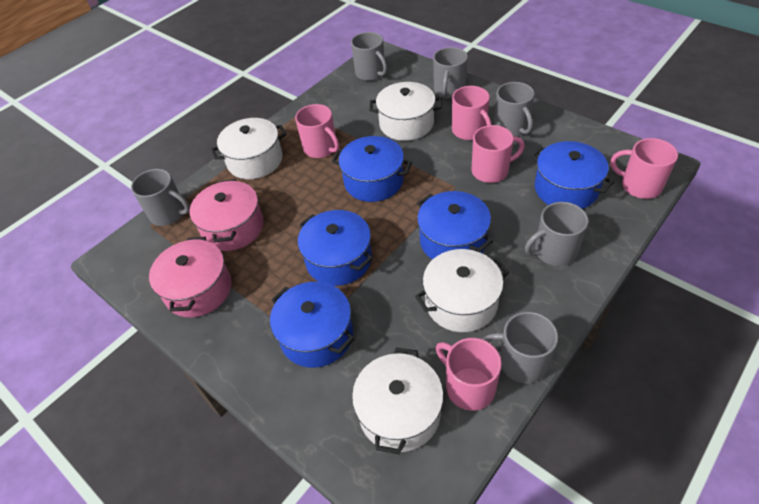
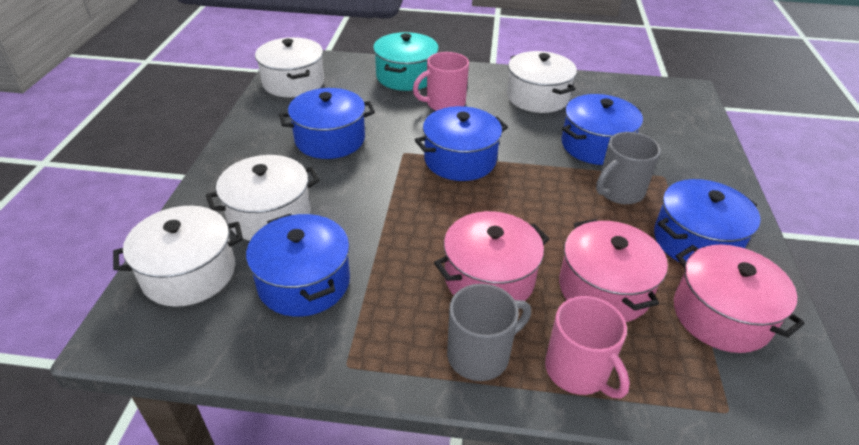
grey mug: 6 -> 2
pink mug: 5 -> 2
pink pot: 2 -> 3
turquoise pot: 0 -> 1

